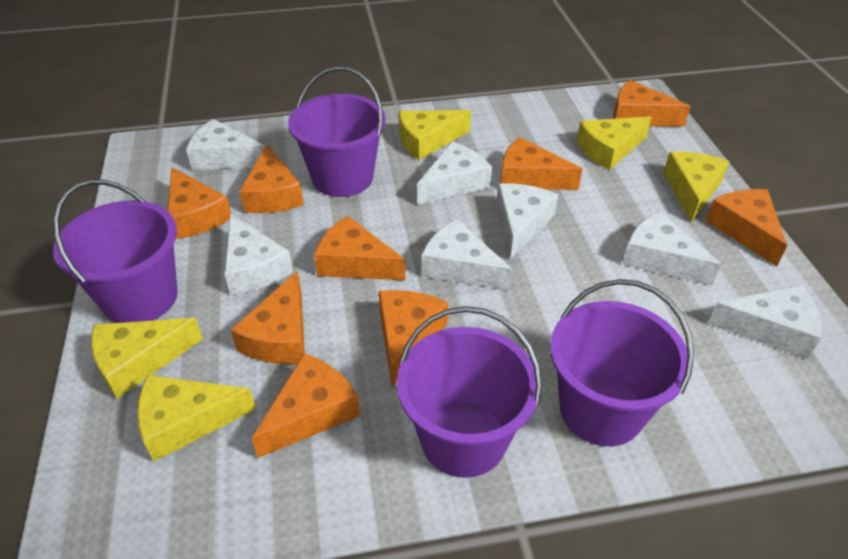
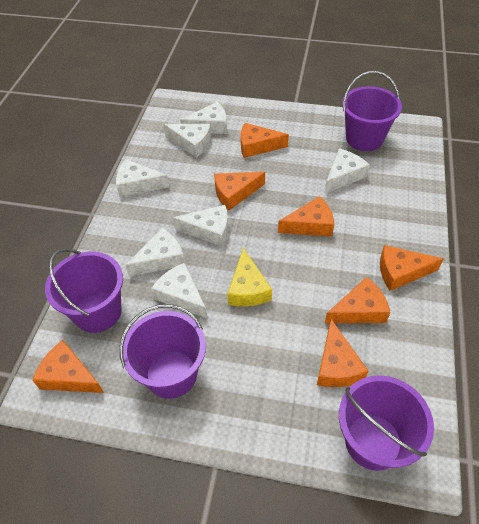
orange cheese: 9 -> 7
yellow cheese: 5 -> 1

